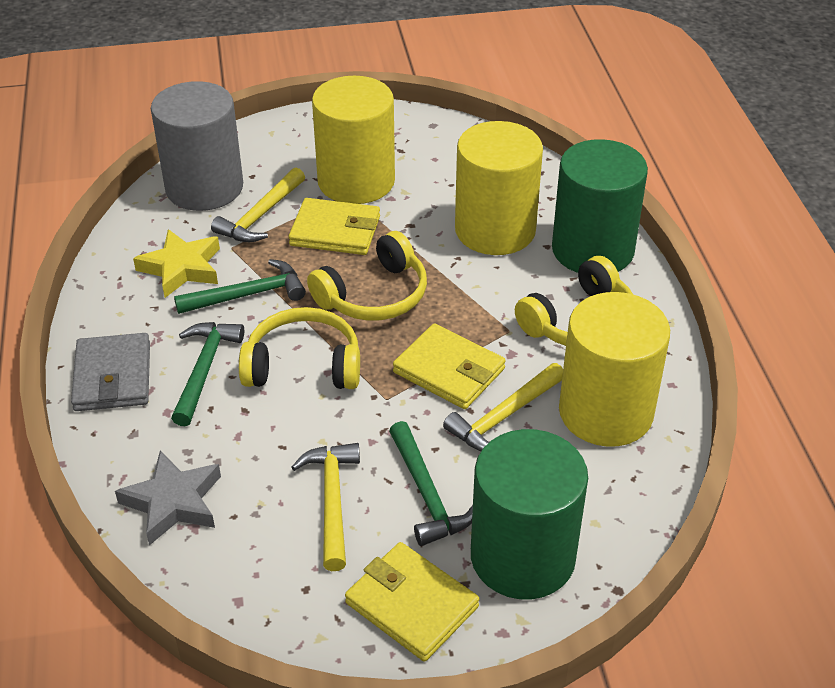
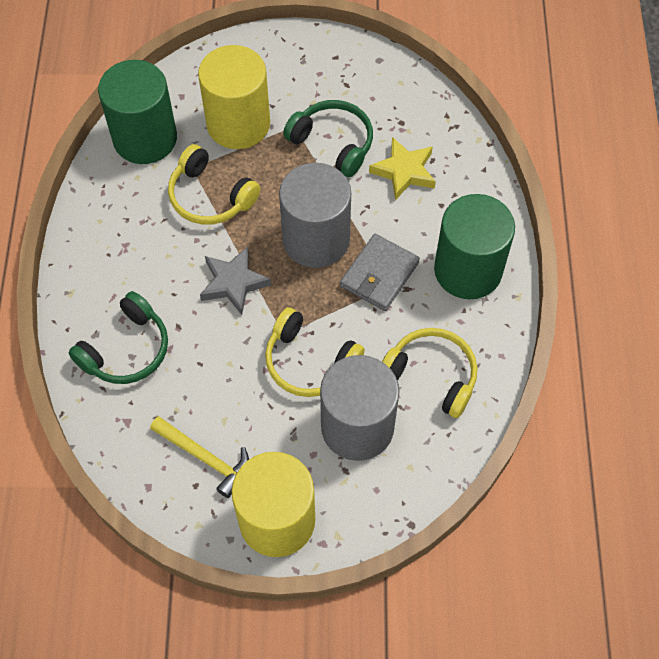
green hammer: 3 -> 0
green headphones: 0 -> 2
grey cylinder: 1 -> 2
yellow cylinder: 3 -> 2
yellow hammer: 3 -> 1
yellow wallet: 3 -> 0

